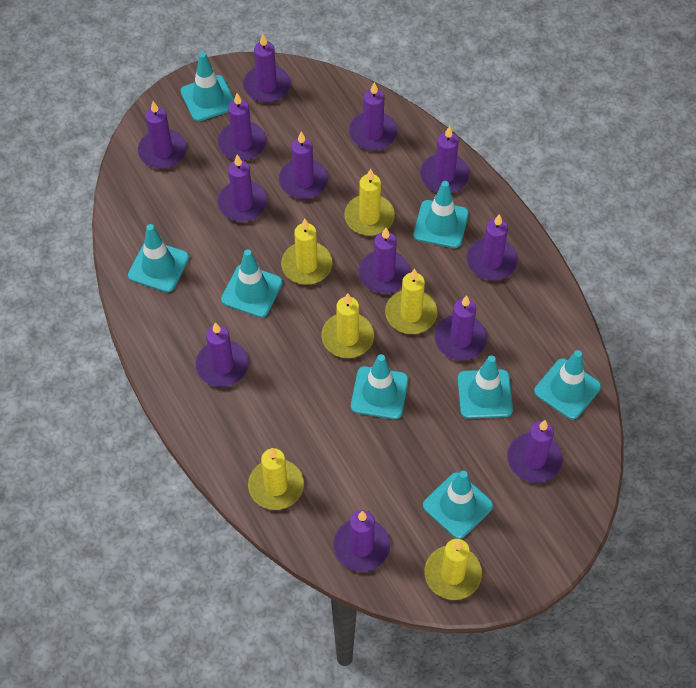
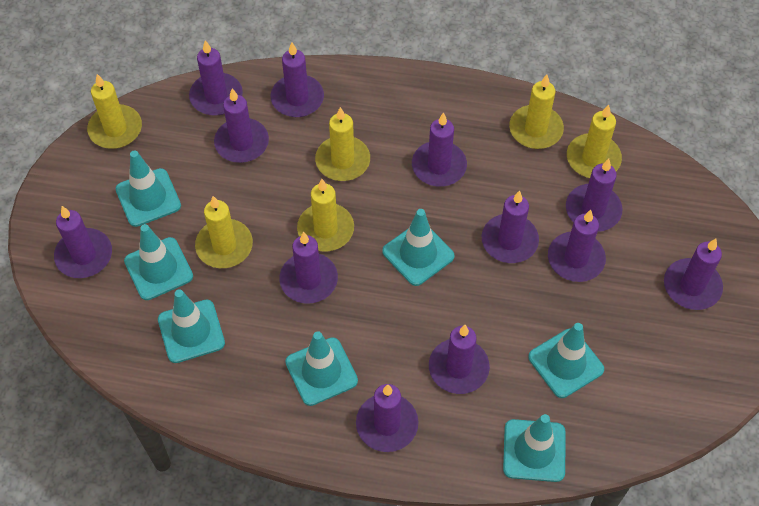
purple candle: 13 -> 12
turquoise traffic cone: 8 -> 7

